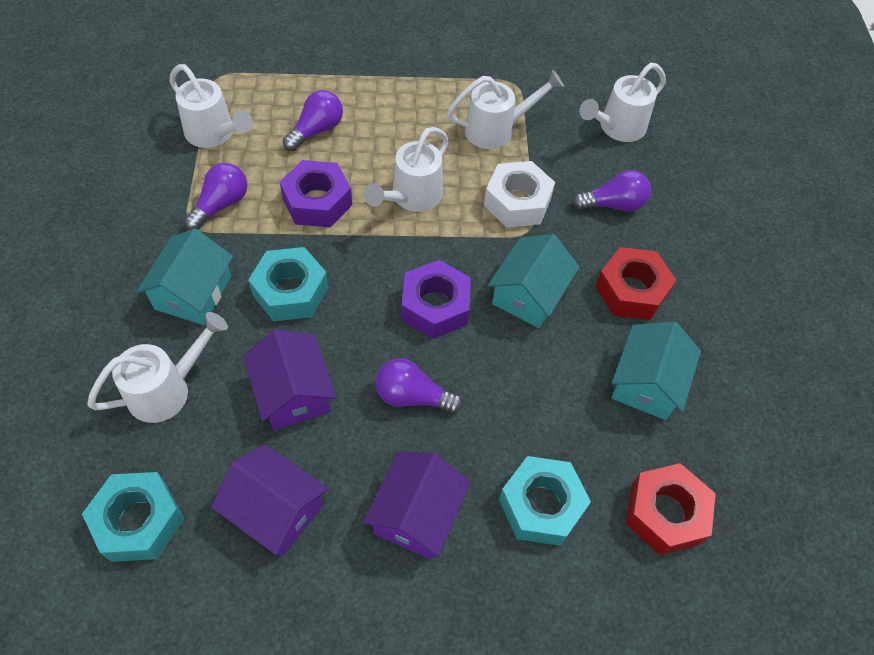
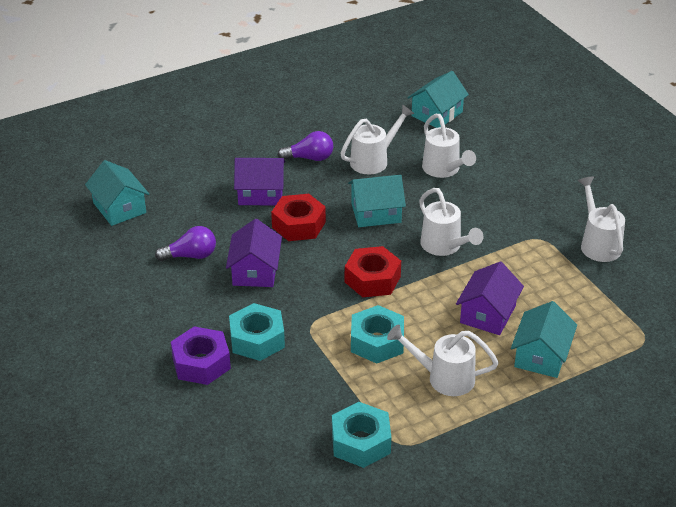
purple light bulb: 4 -> 2
purple nut: 2 -> 1
turquoise house: 3 -> 4
white nut: 1 -> 0

